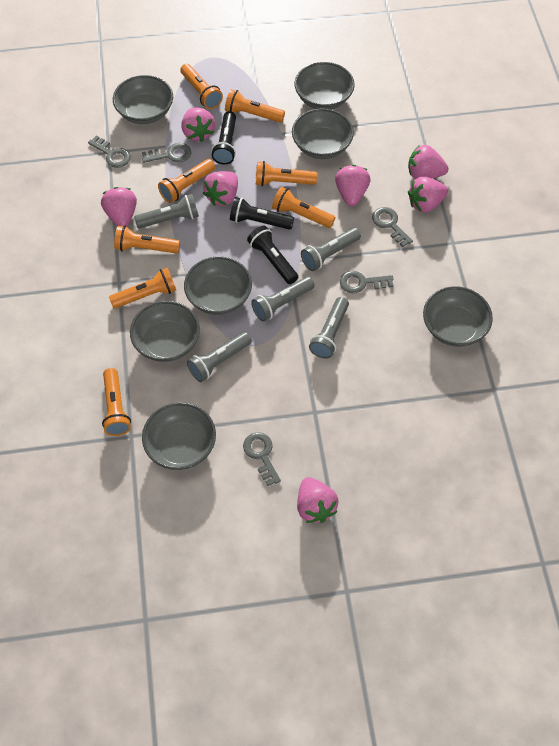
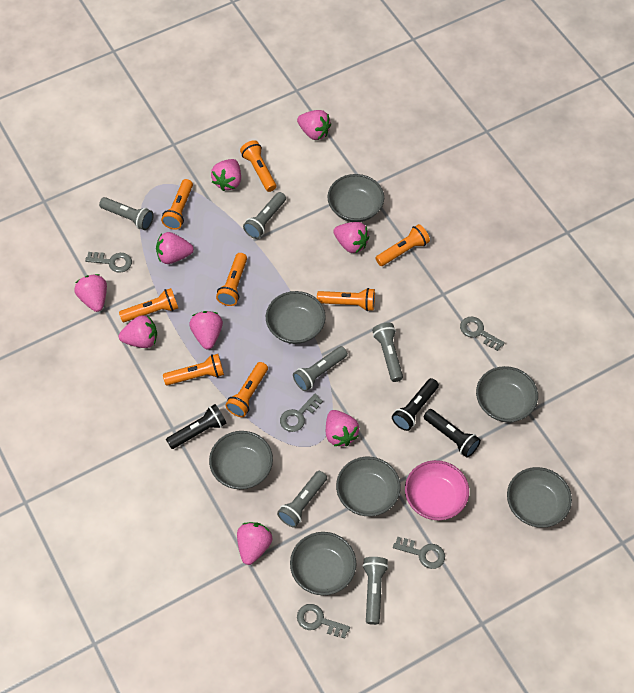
grey flashlight: 5 -> 6
pink bowl: 0 -> 1
pink strawberry: 7 -> 9

